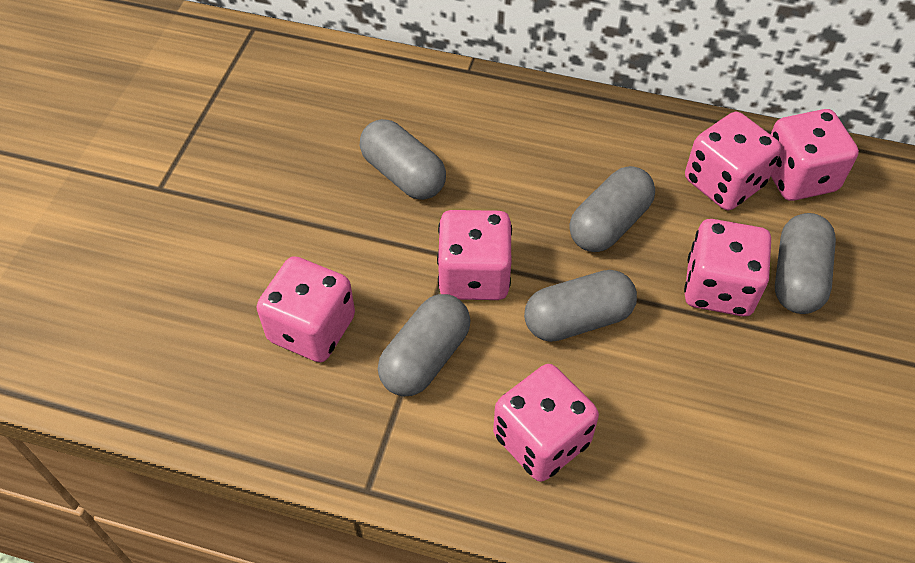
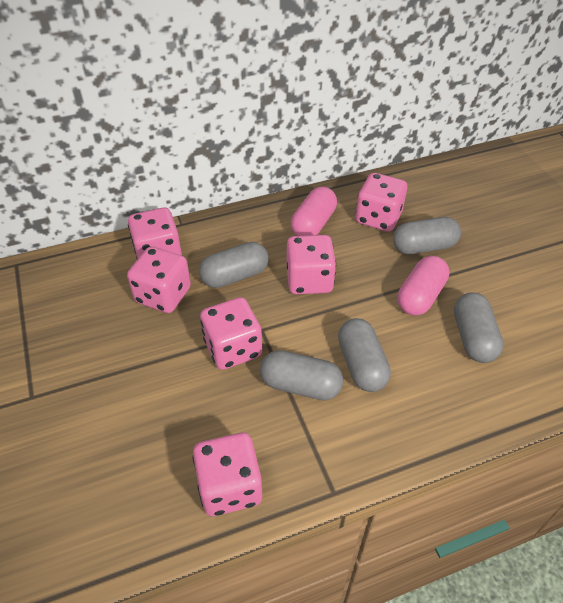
pink capsule: 0 -> 2

